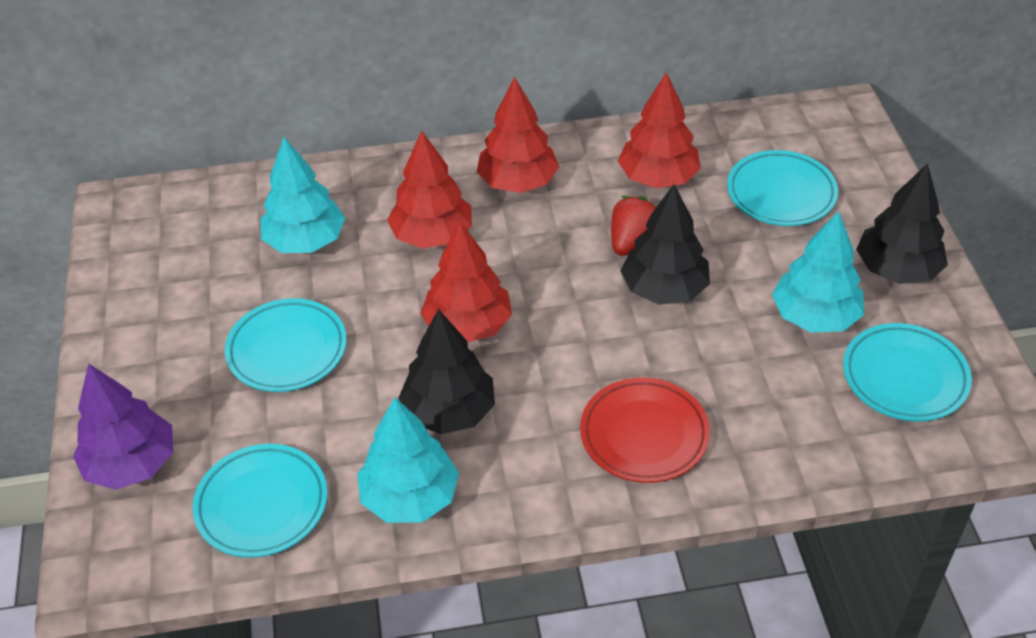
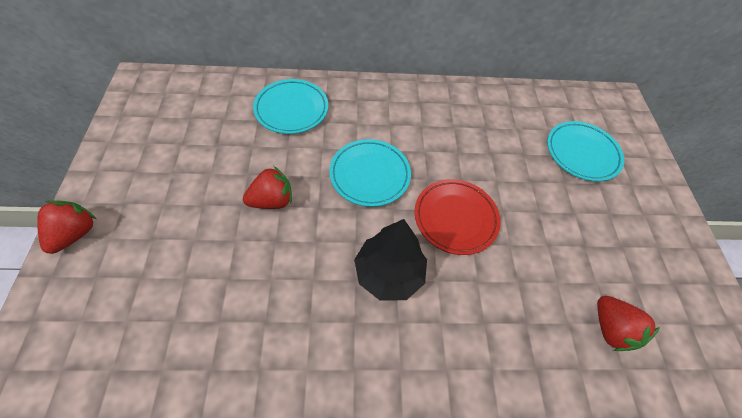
black tree: 3 -> 1
purple tree: 1 -> 0
red strawberry: 1 -> 3
red tree: 4 -> 0
turquoise plate: 4 -> 3
turquoise tree: 3 -> 0

